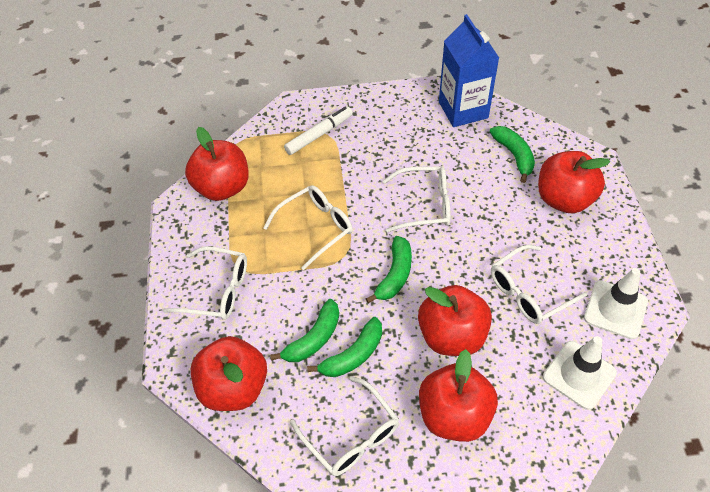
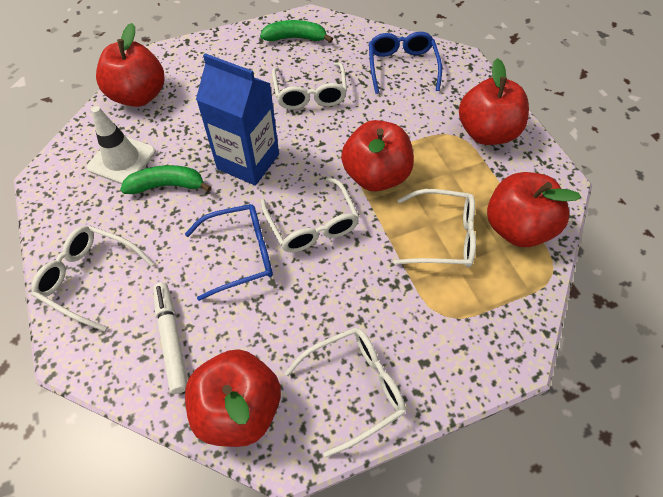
blue glasses: 0 -> 2
green banana: 4 -> 2
white traffic cone: 2 -> 1

